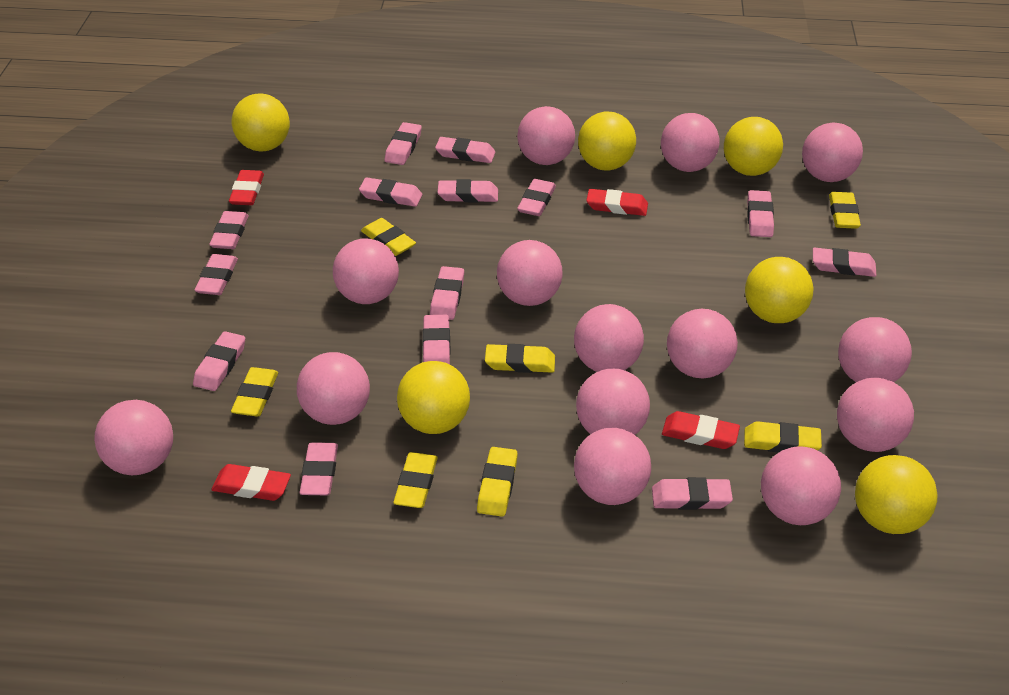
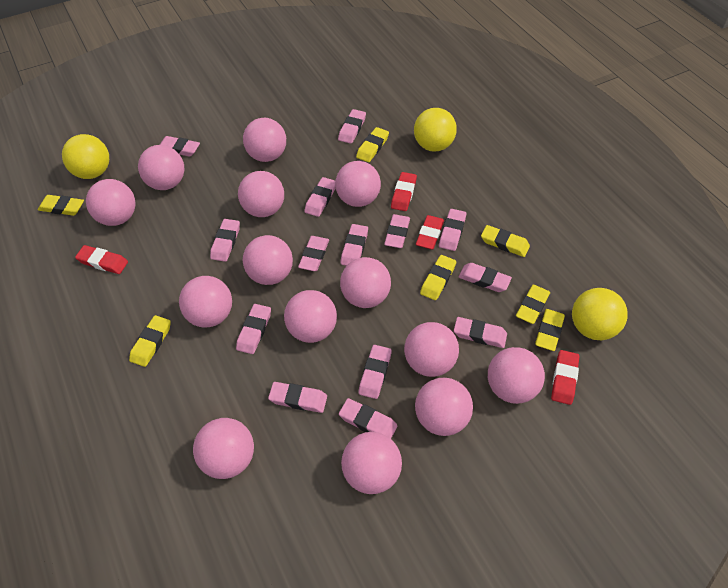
yellow ball: 6 -> 3

